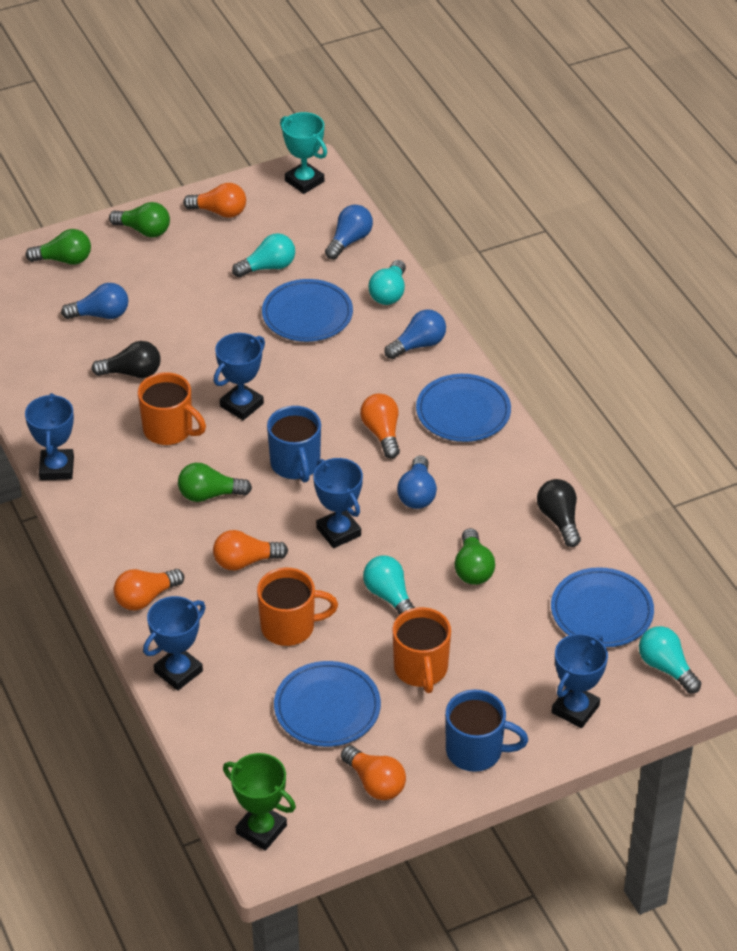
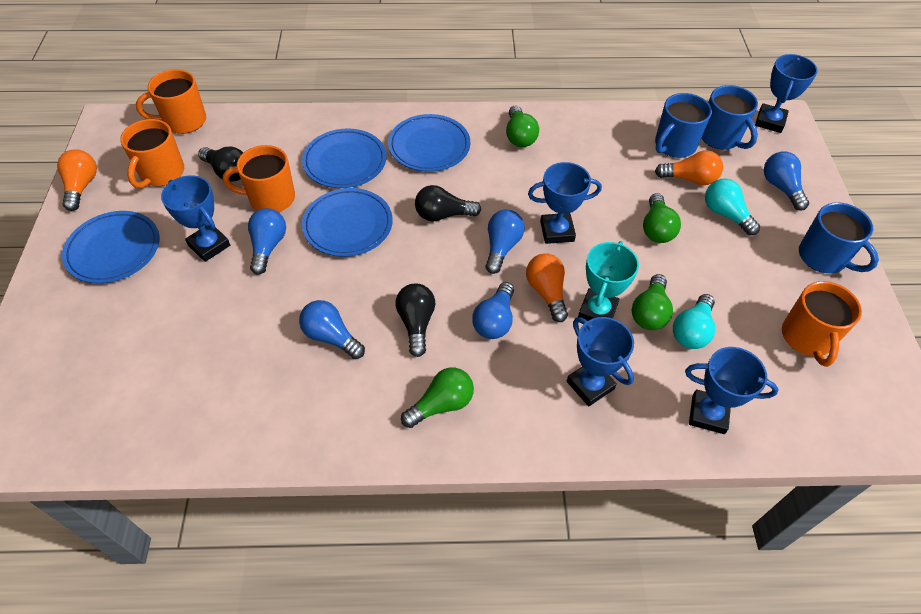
black light bulb: 2 -> 3
blue light bulb: 4 -> 5
blue mug: 2 -> 3
green trophy: 1 -> 0
orange light bulb: 5 -> 3
orange mug: 3 -> 4
turquoise light bulb: 4 -> 2

